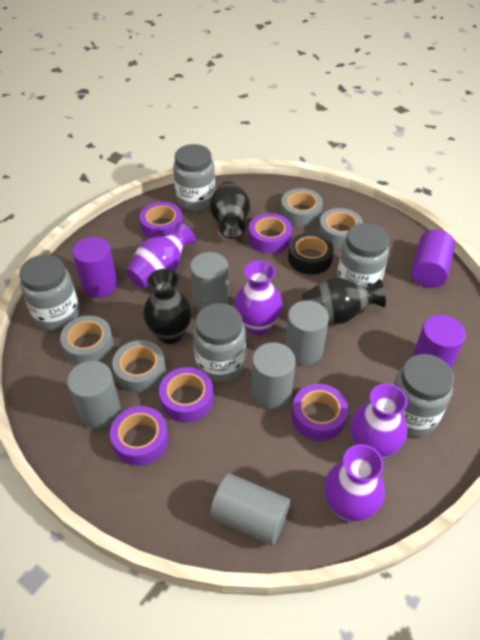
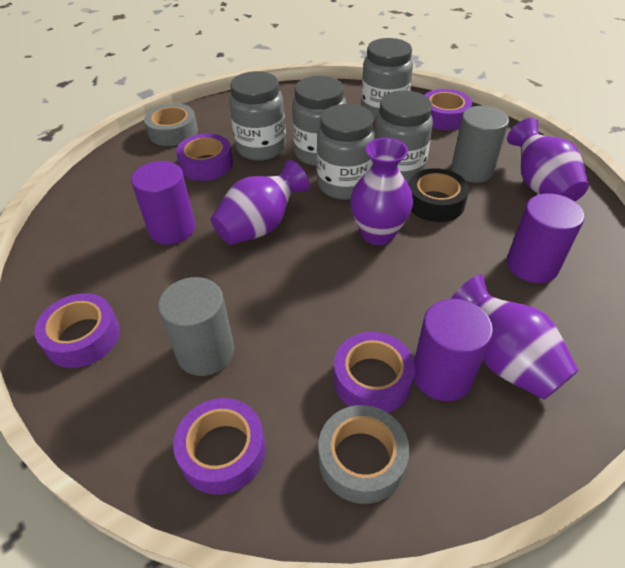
black vase: 3 -> 0
grey cylinder: 5 -> 2
grey tape: 4 -> 2

